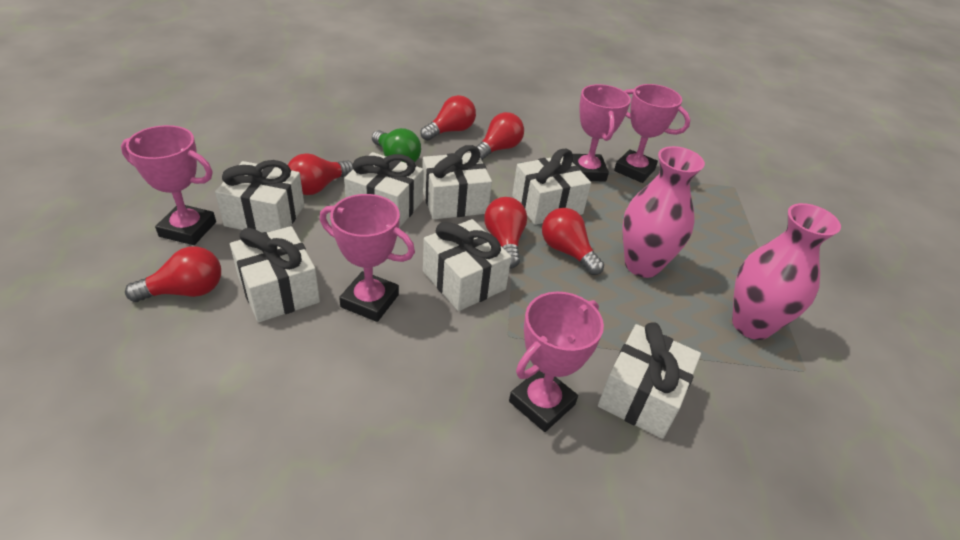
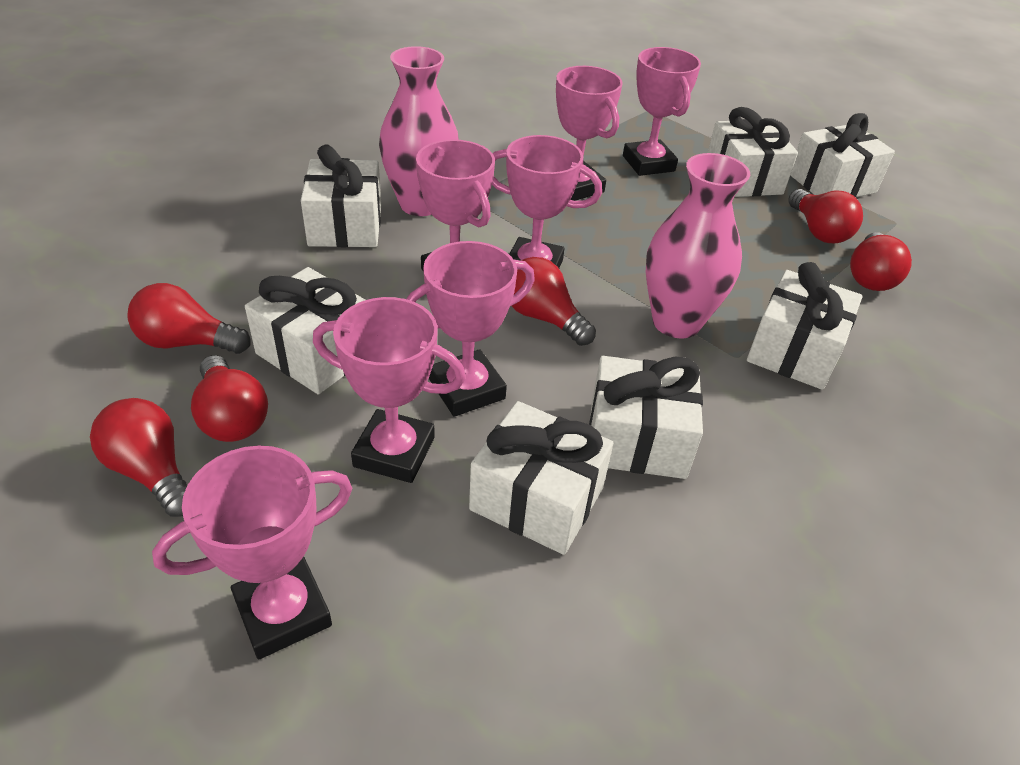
green light bulb: 1 -> 0
pink trophy: 5 -> 7

